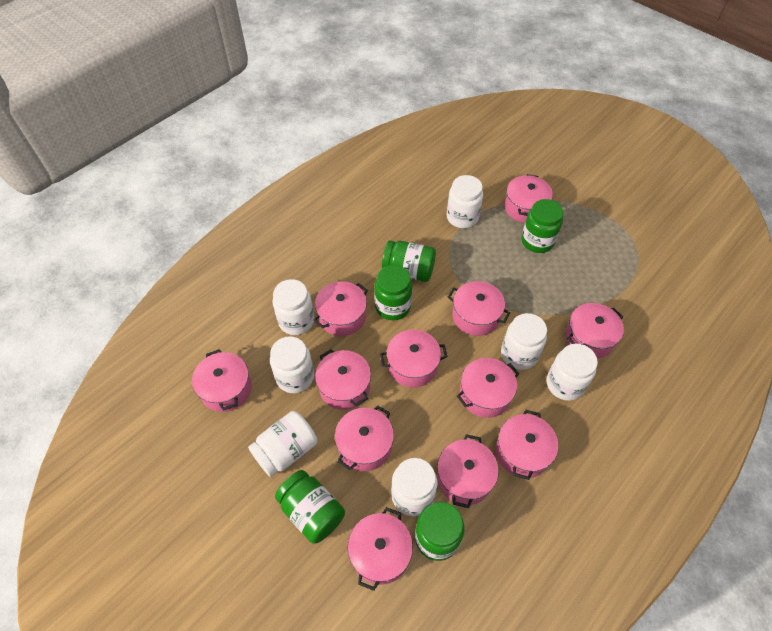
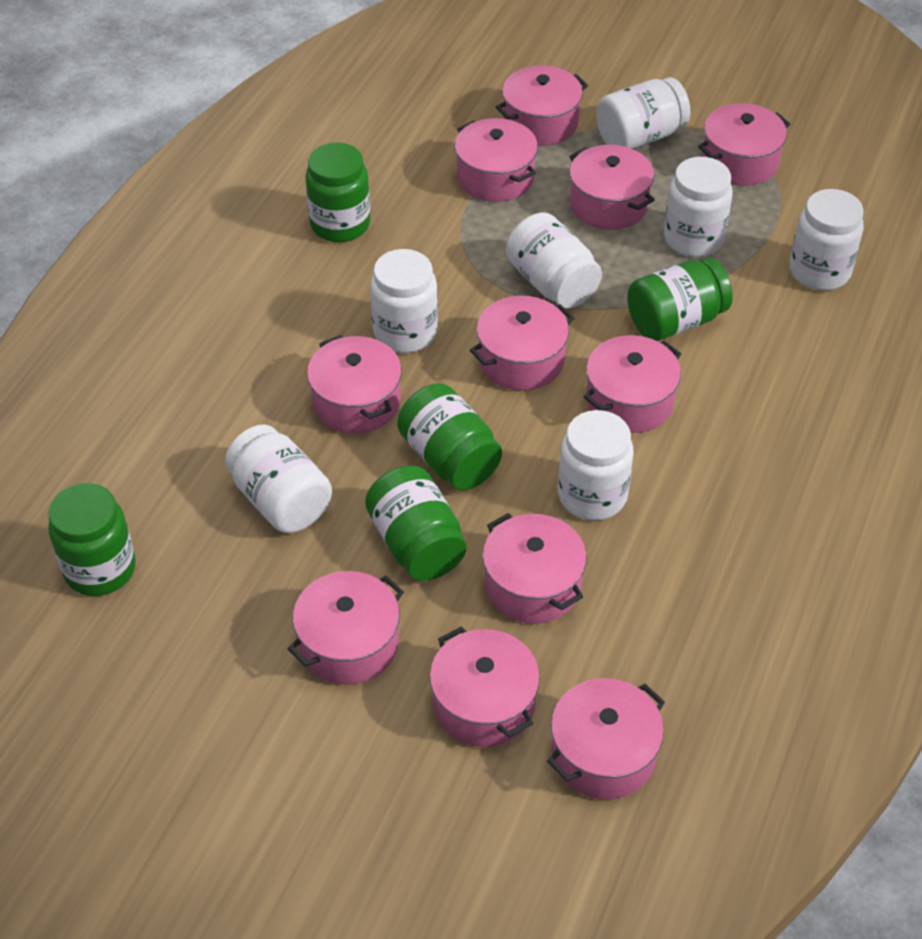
pink pot: 12 -> 11

